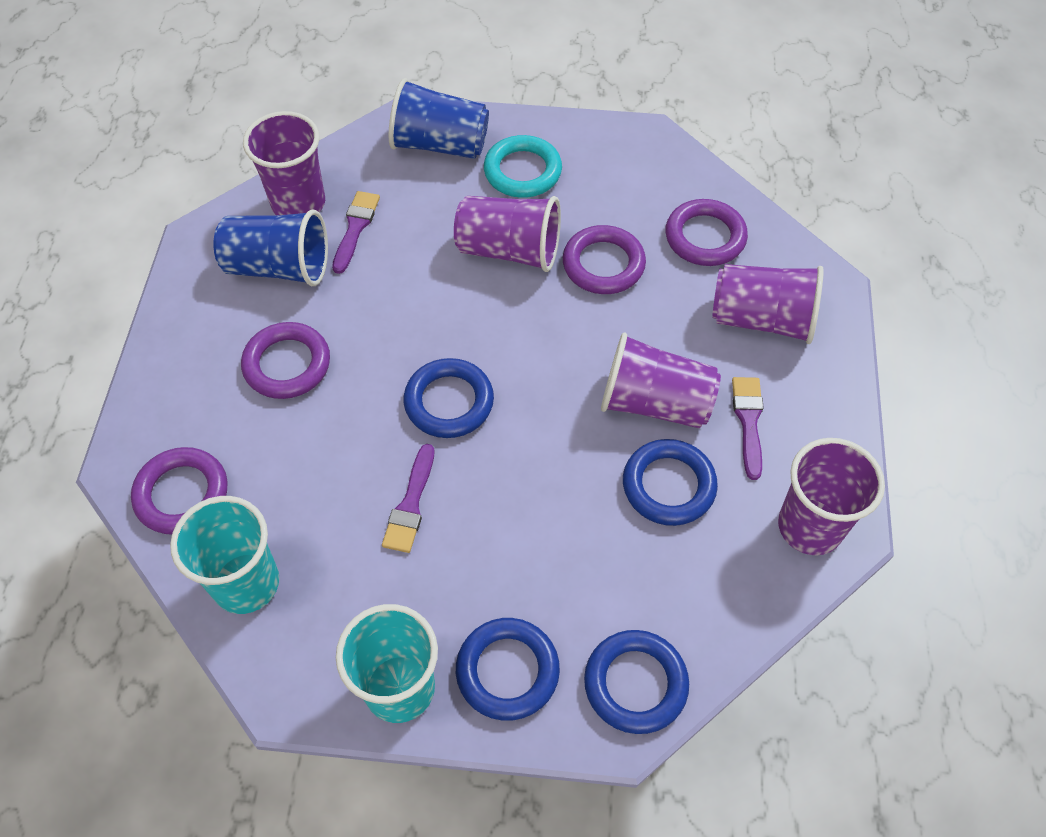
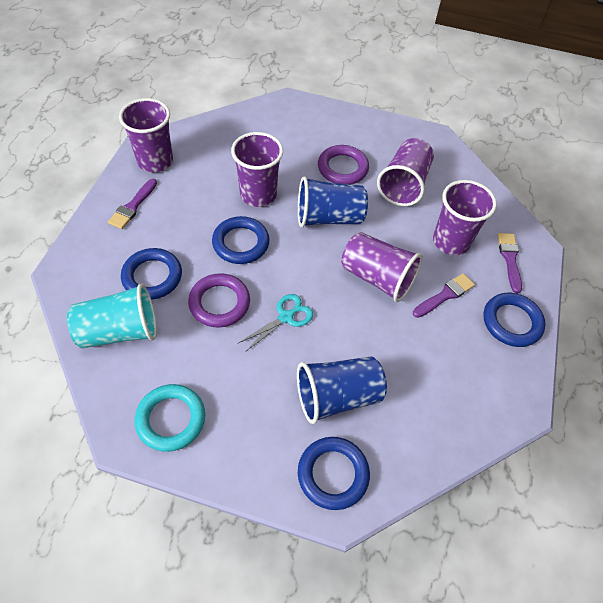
purple ring: 4 -> 2
turquoise cup: 2 -> 1
turquoise scissors: 0 -> 1

